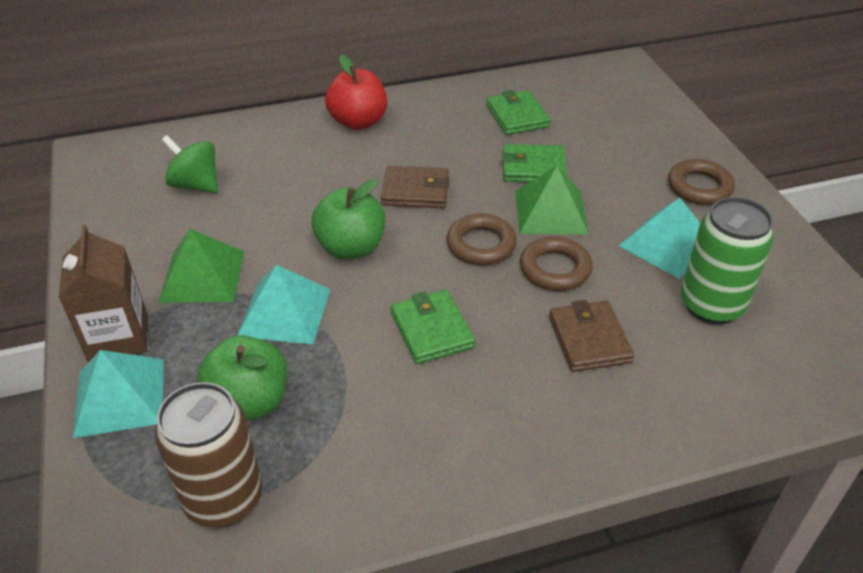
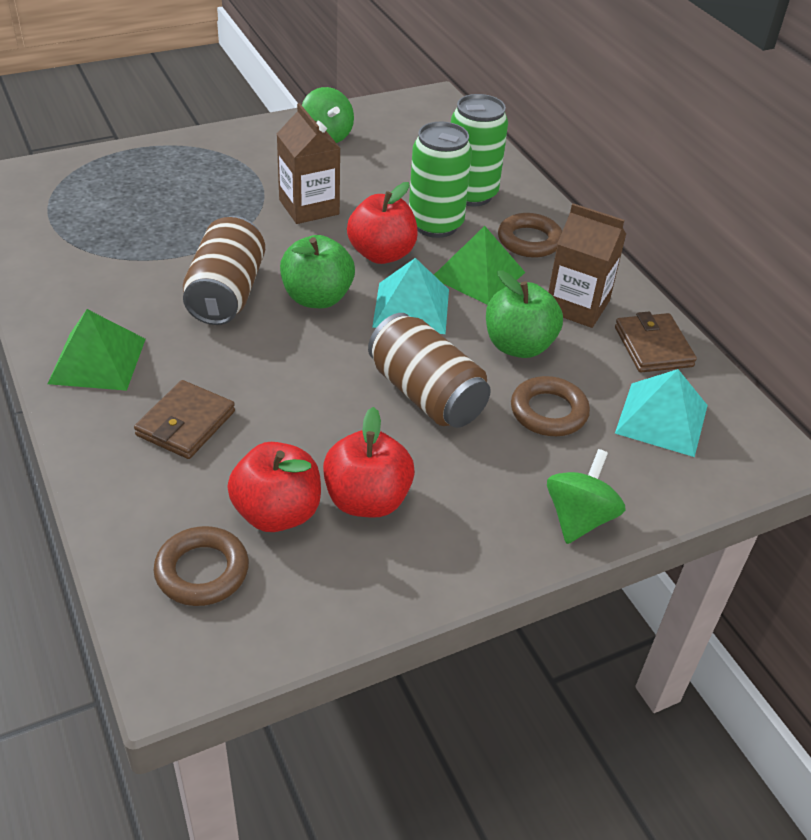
brown can: 1 -> 2
brown carton: 1 -> 2
green can: 1 -> 2
green spinning top: 1 -> 2
green wallet: 3 -> 0
red apple: 1 -> 3
turquoise pyramid: 3 -> 2

